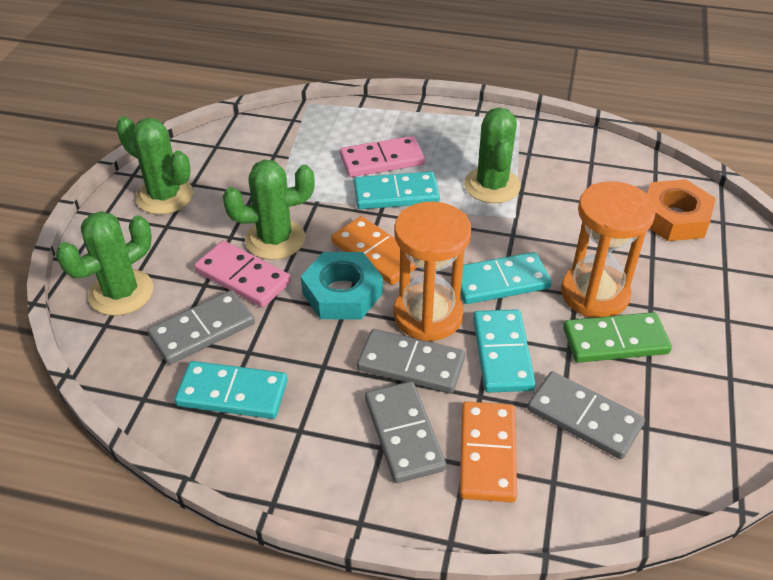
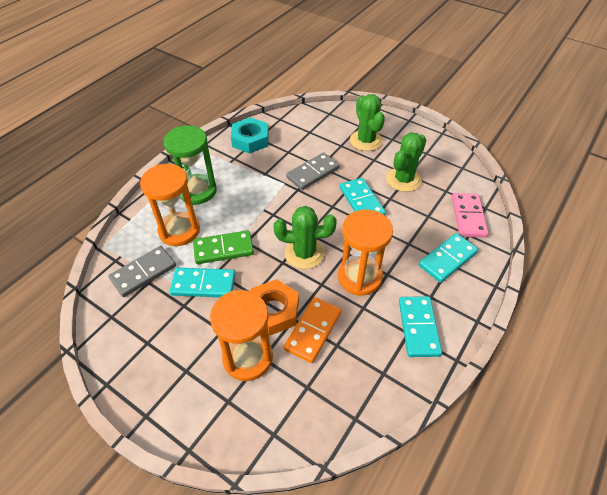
green cactus: 4 -> 3
green hourglass: 0 -> 1
grey domino: 4 -> 2
orange domino: 2 -> 1
orange hourglass: 2 -> 3
pink domino: 2 -> 1

